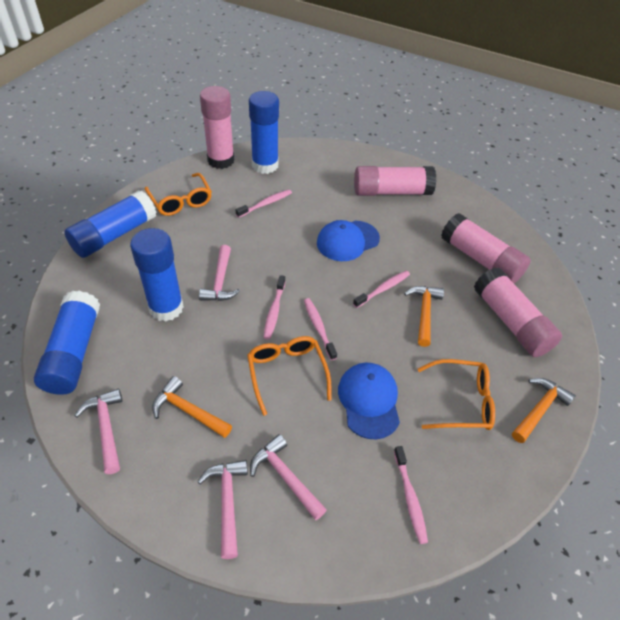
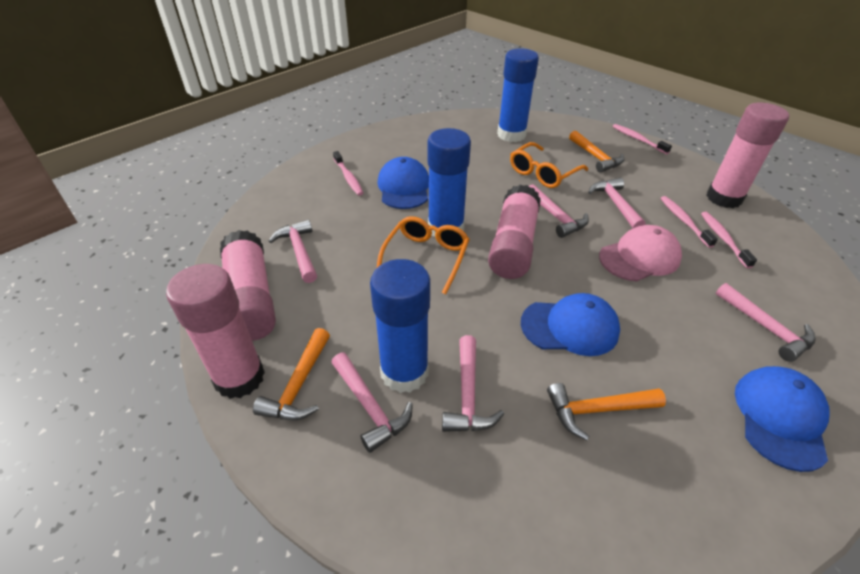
blue cap: 2 -> 3
blue glue stick: 4 -> 3
orange glasses: 3 -> 2
pink cap: 0 -> 1
pink hammer: 4 -> 6
pink toothbrush: 5 -> 4

